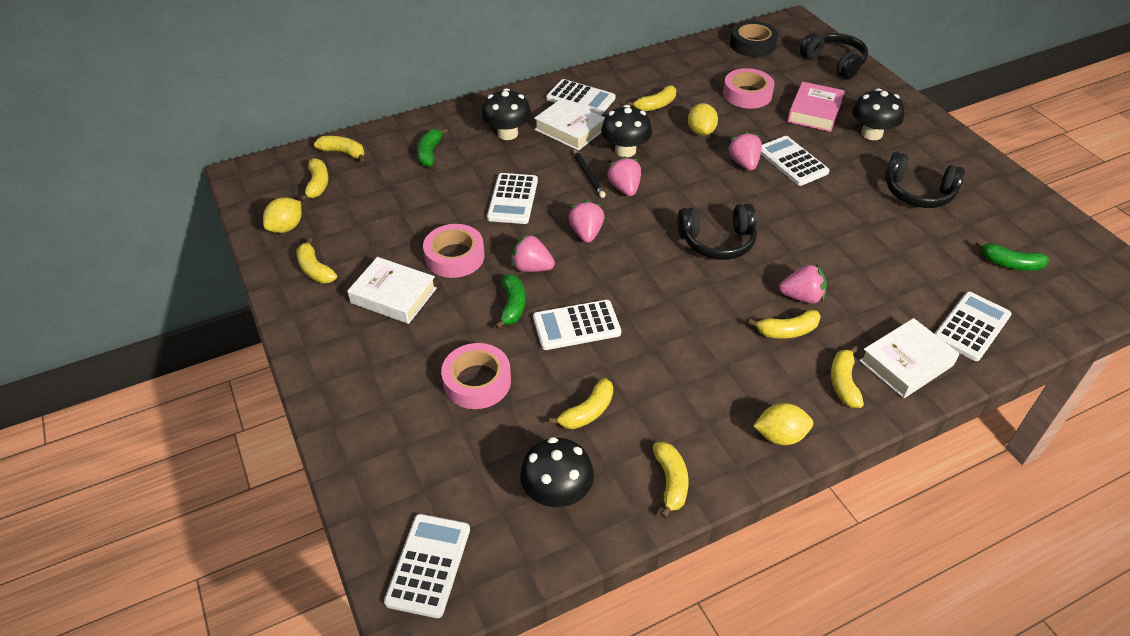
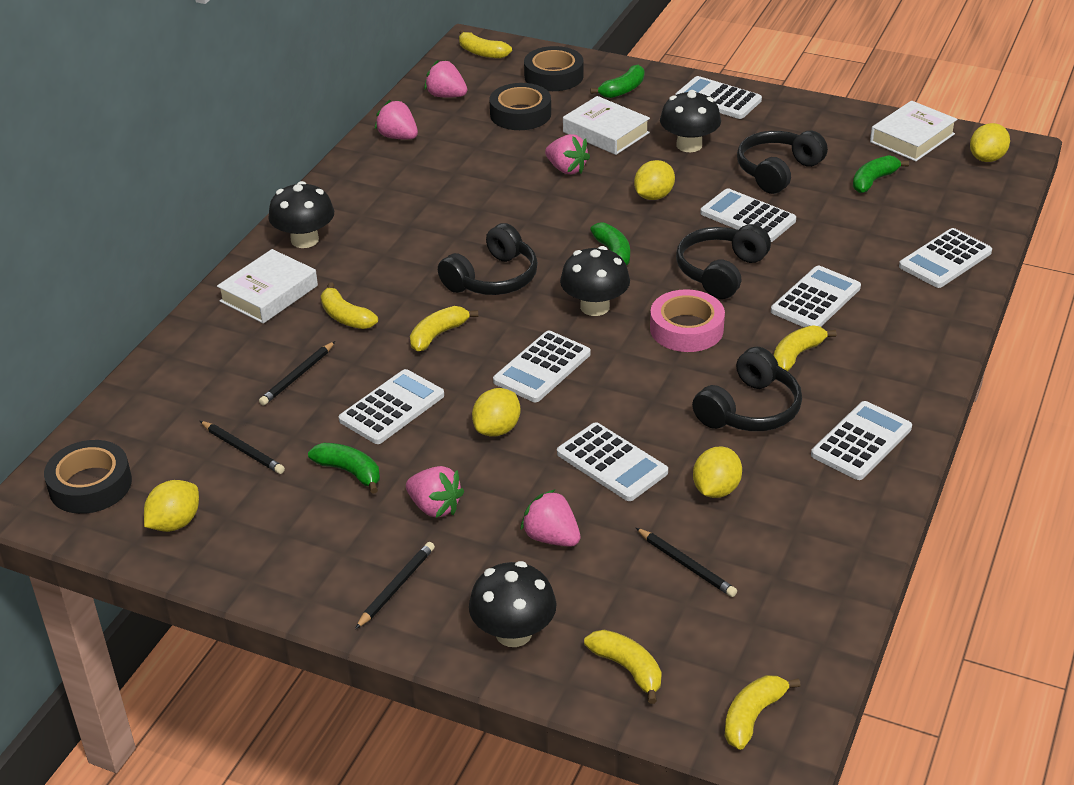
black headphones: 3 -> 4
black pencil: 1 -> 4
black tape: 1 -> 3
green banana: 3 -> 4
pink book: 1 -> 0
pink tape: 3 -> 1
white calculator: 6 -> 8
yellow banana: 8 -> 6
yellow lemon: 3 -> 5

